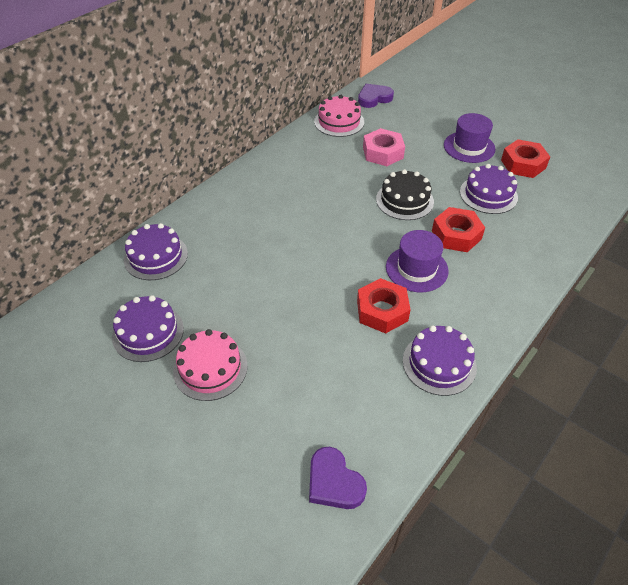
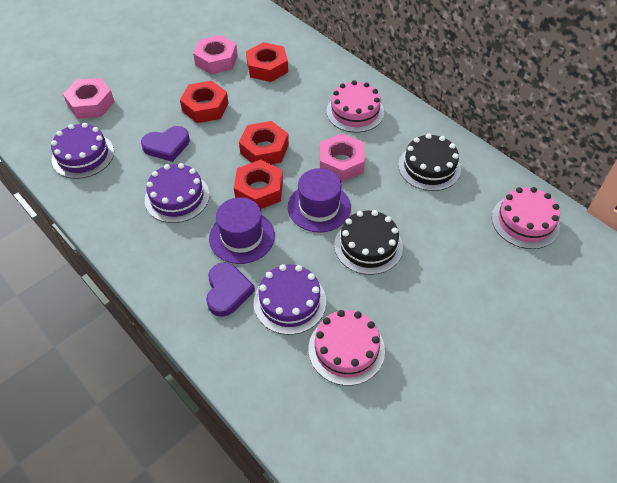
black cake: 1 -> 2
pink cake: 2 -> 3
pink nut: 1 -> 3
purple cake: 4 -> 3
red nut: 3 -> 4

